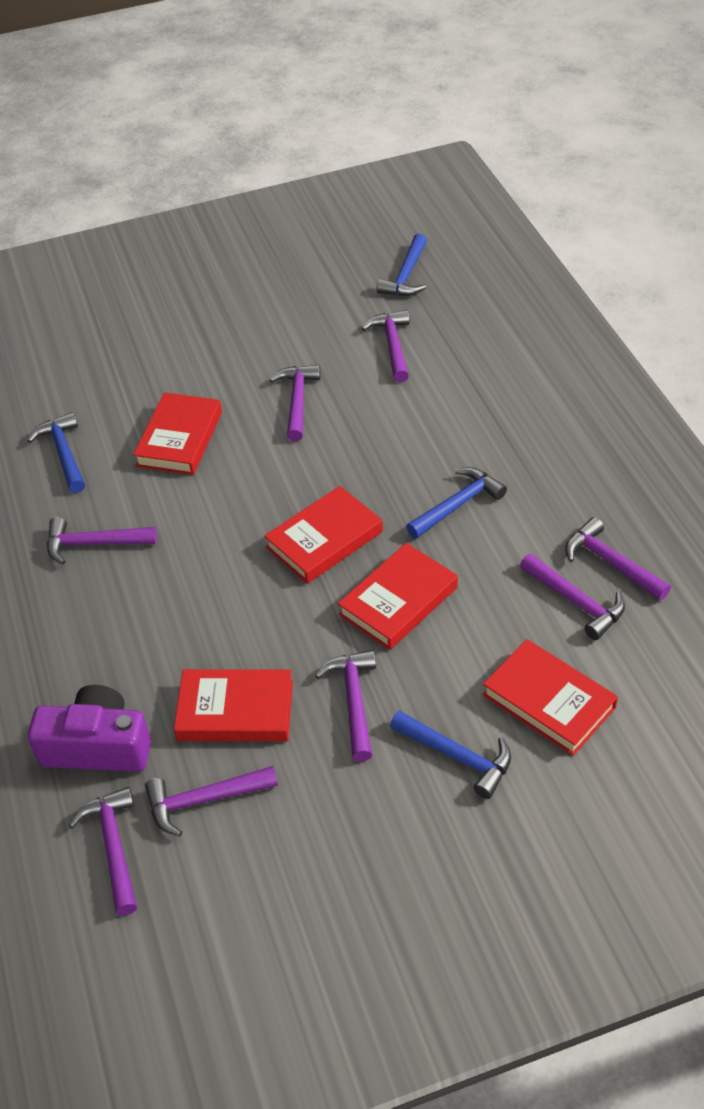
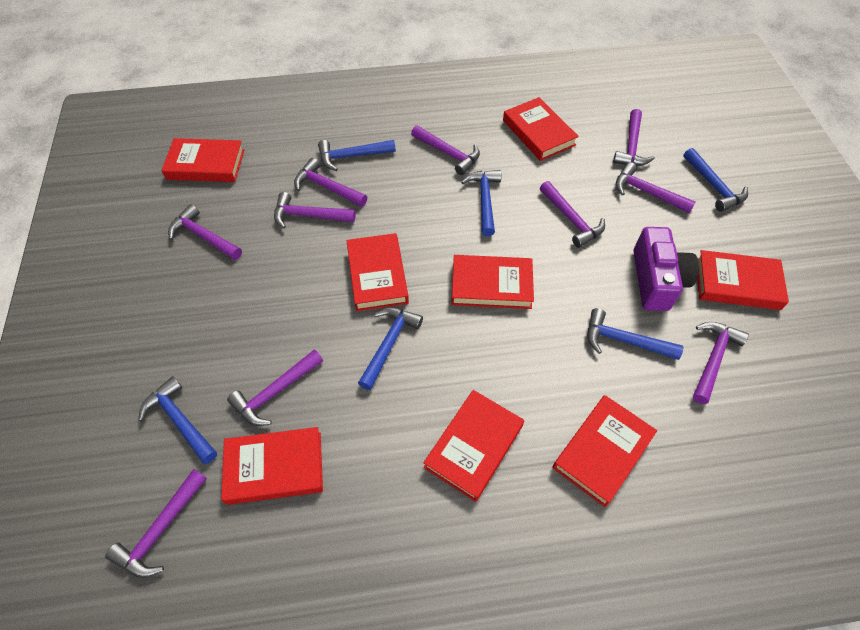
blue hammer: 4 -> 6
purple hammer: 8 -> 10
red book: 5 -> 8

